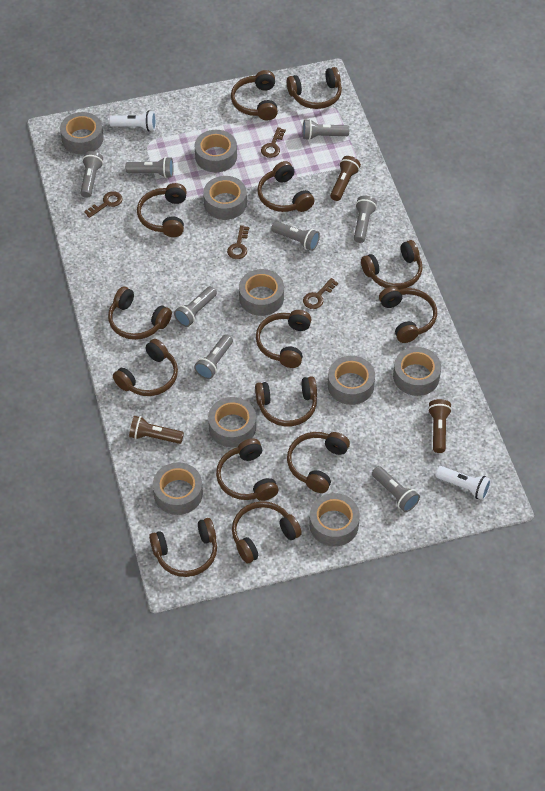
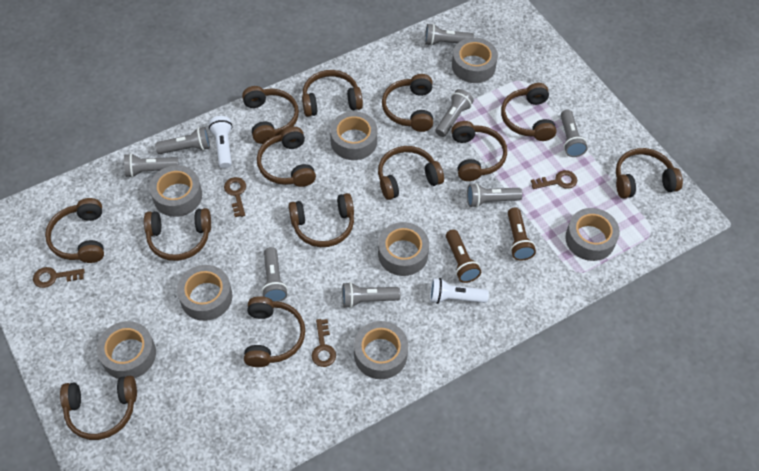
brown flashlight: 3 -> 2
brown headphones: 14 -> 13
grey tape: 9 -> 8

